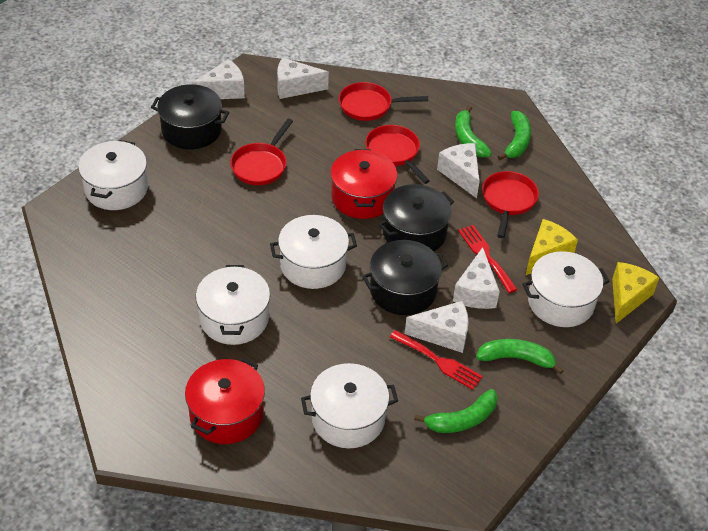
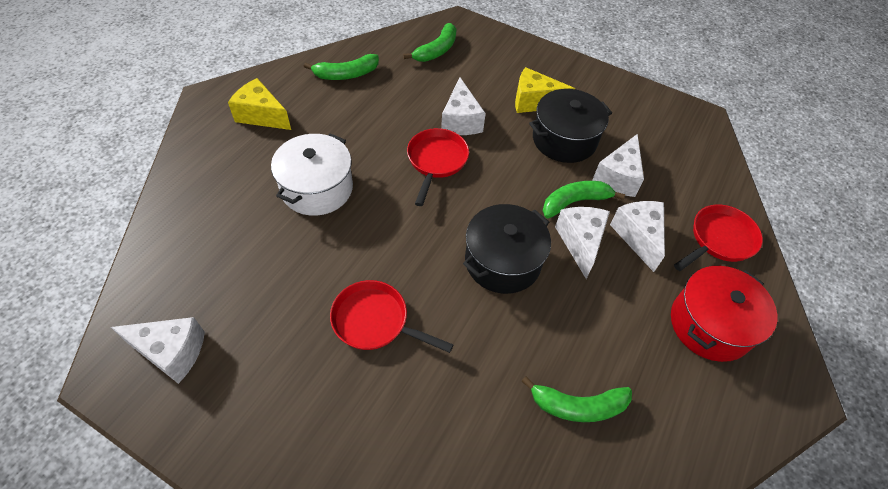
black pot: 3 -> 2
red fork: 2 -> 0
red pan: 4 -> 3
red pot: 2 -> 1
white pot: 5 -> 1

